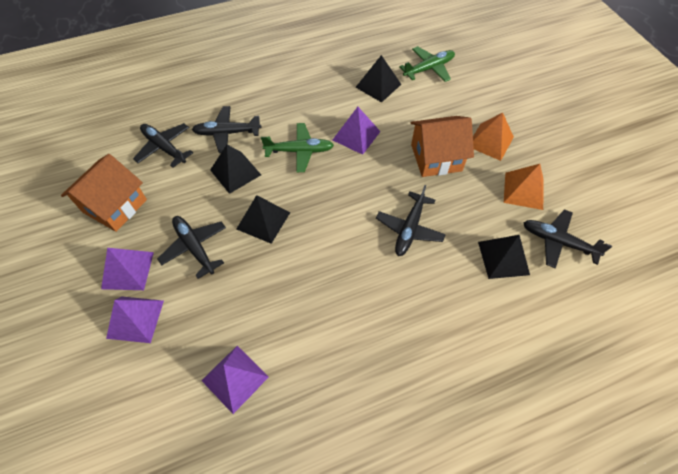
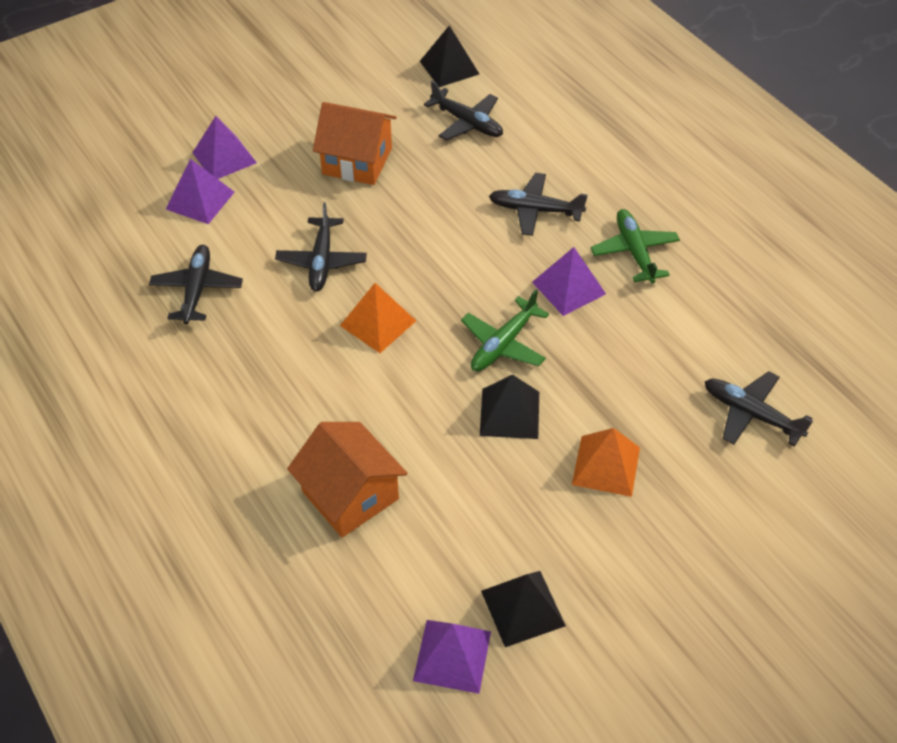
black pyramid: 4 -> 3

